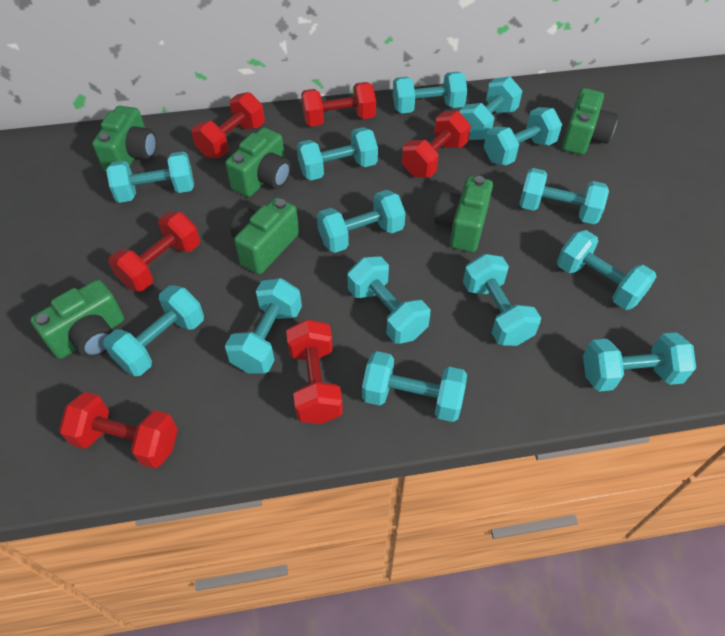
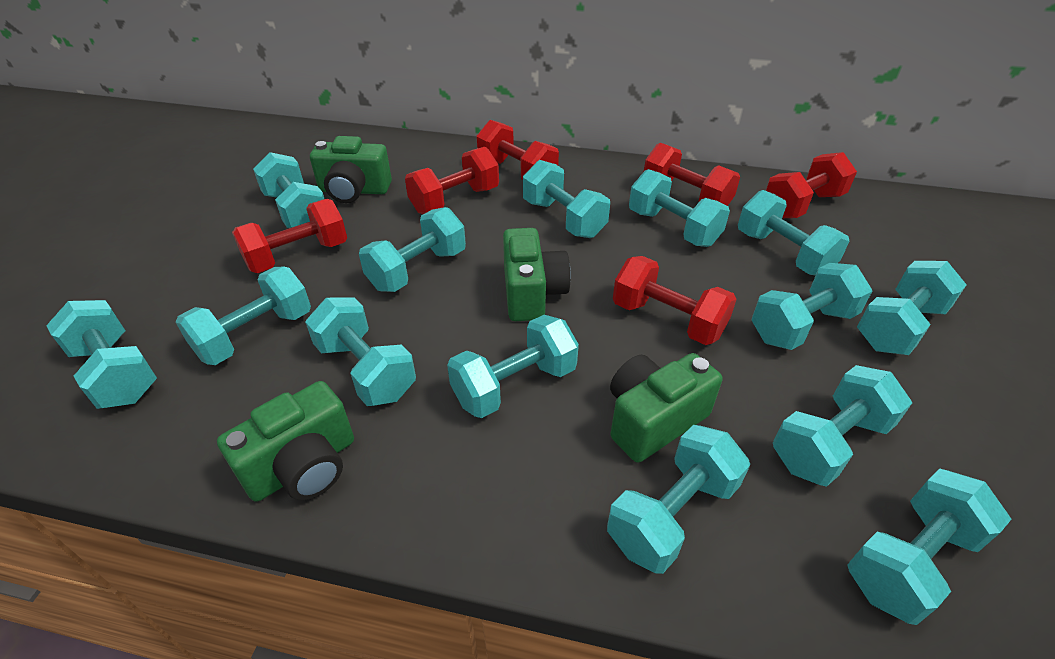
green camera: 6 -> 4

